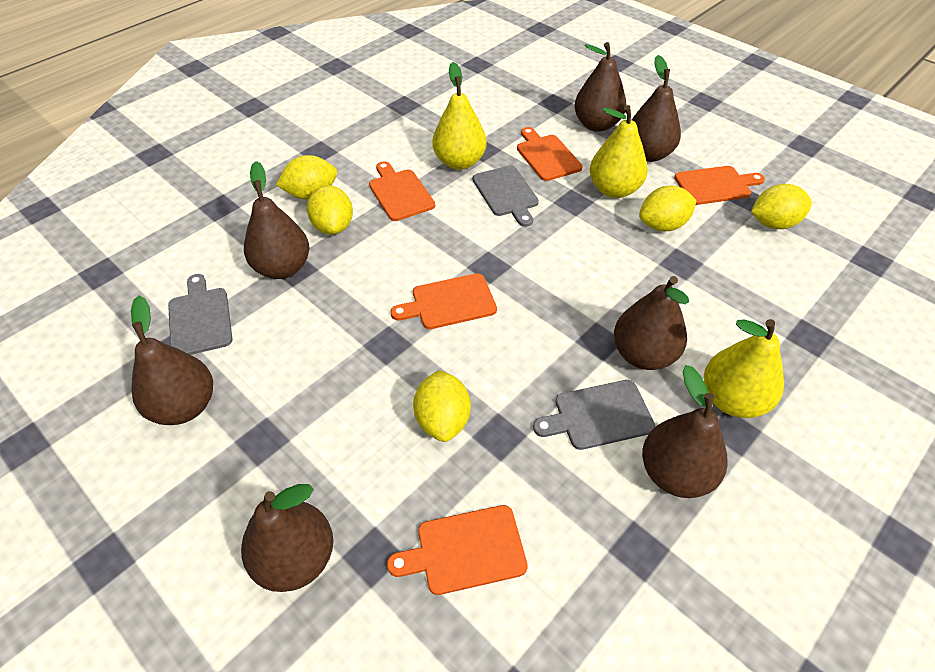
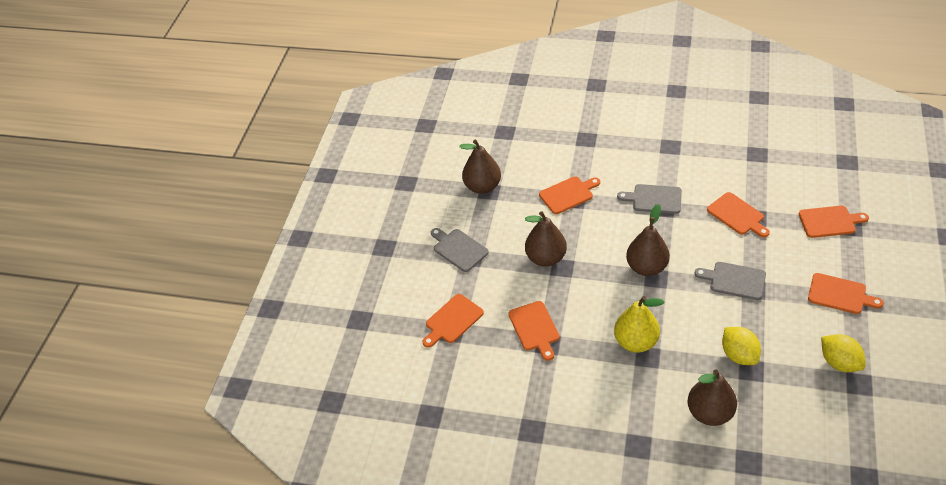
brown pear: 7 -> 4
orange cutting board: 5 -> 6
yellow lemon: 5 -> 2
yellow pear: 3 -> 1

